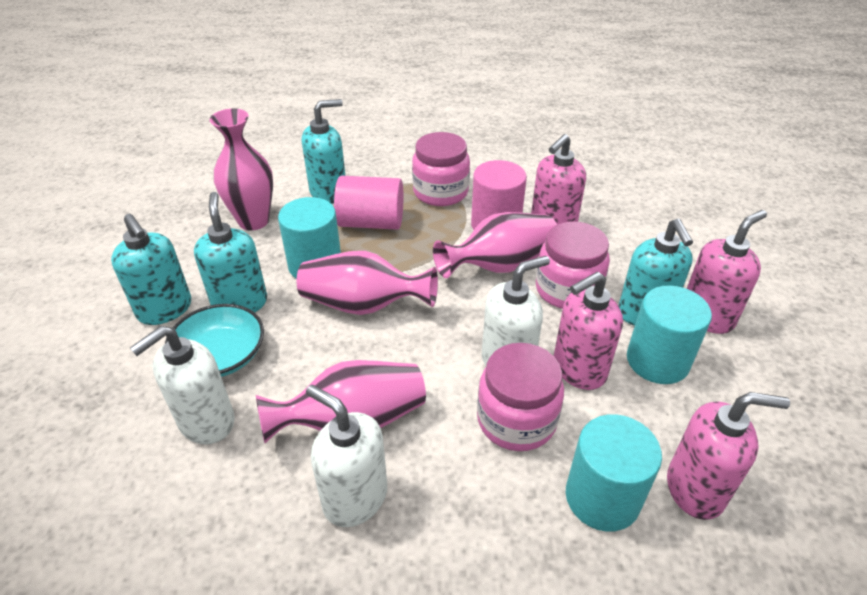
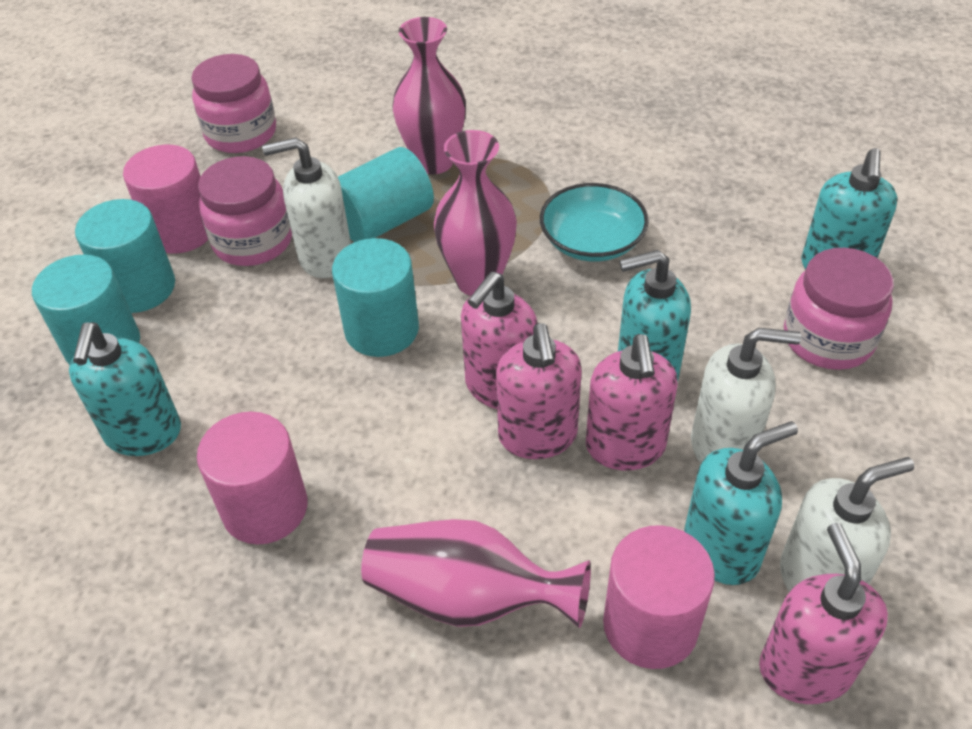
pink cylinder: 2 -> 3
pink vase: 4 -> 3
turquoise cylinder: 3 -> 4

